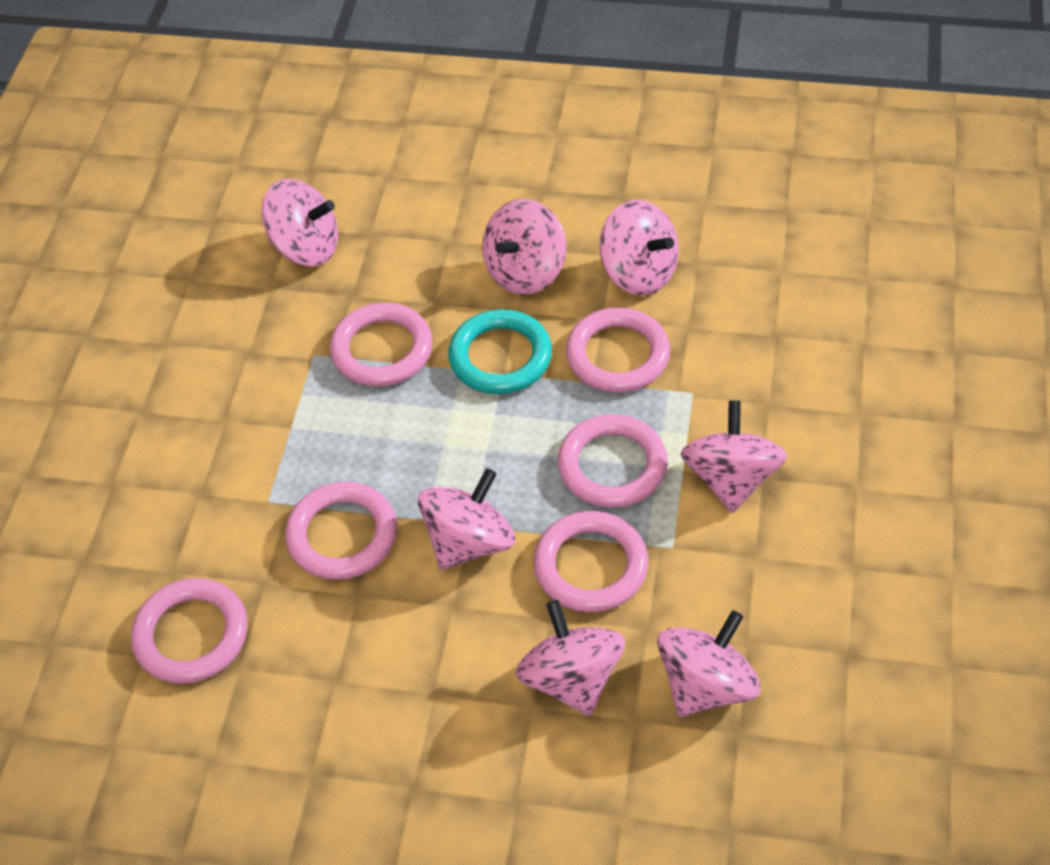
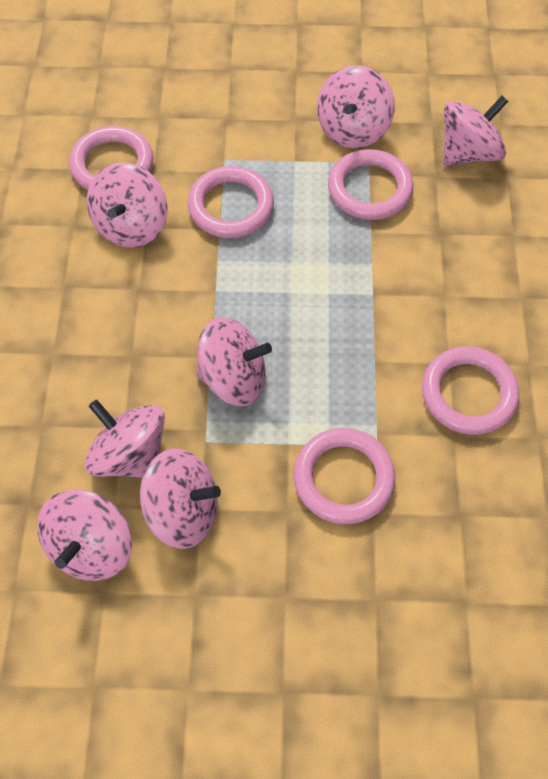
pink ring: 6 -> 5
turquoise ring: 1 -> 0

